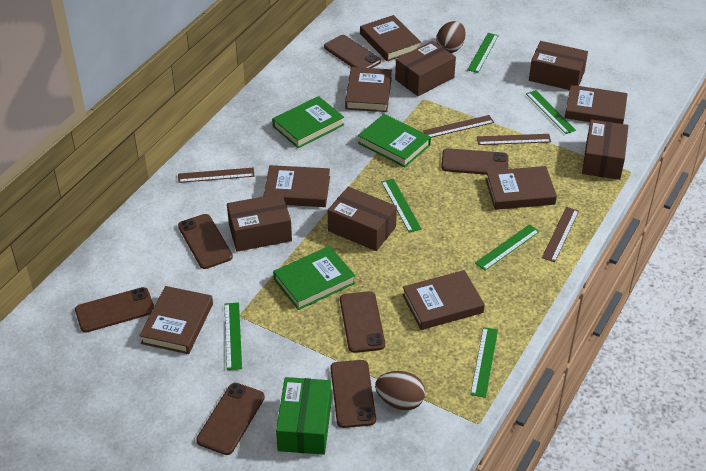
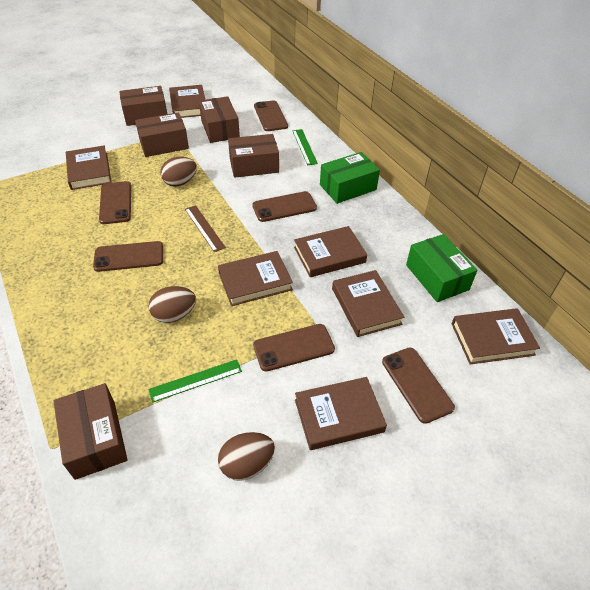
brown egg: 2 -> 3
brown phone: 7 -> 6
brown ruler: 4 -> 1
green book: 3 -> 0
green box: 1 -> 2
green ruler: 6 -> 2

